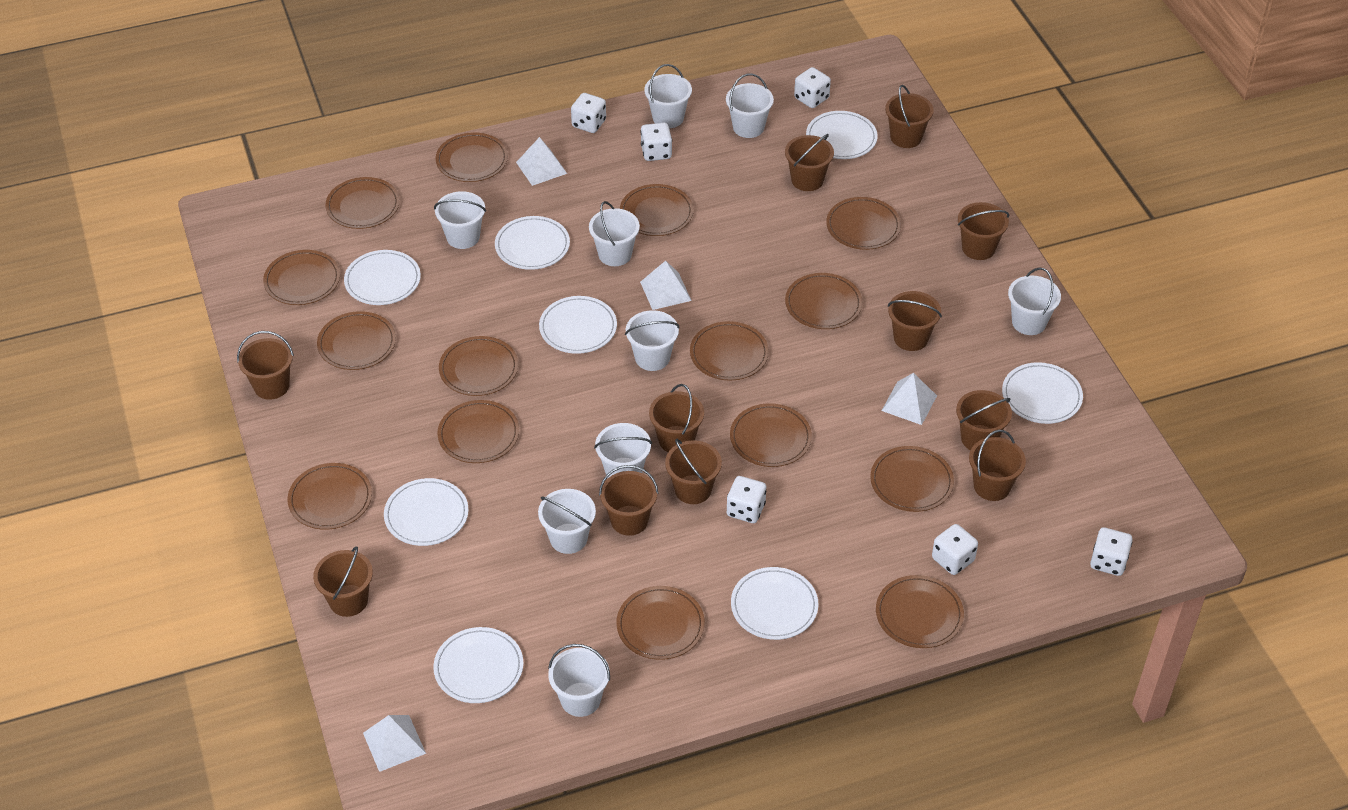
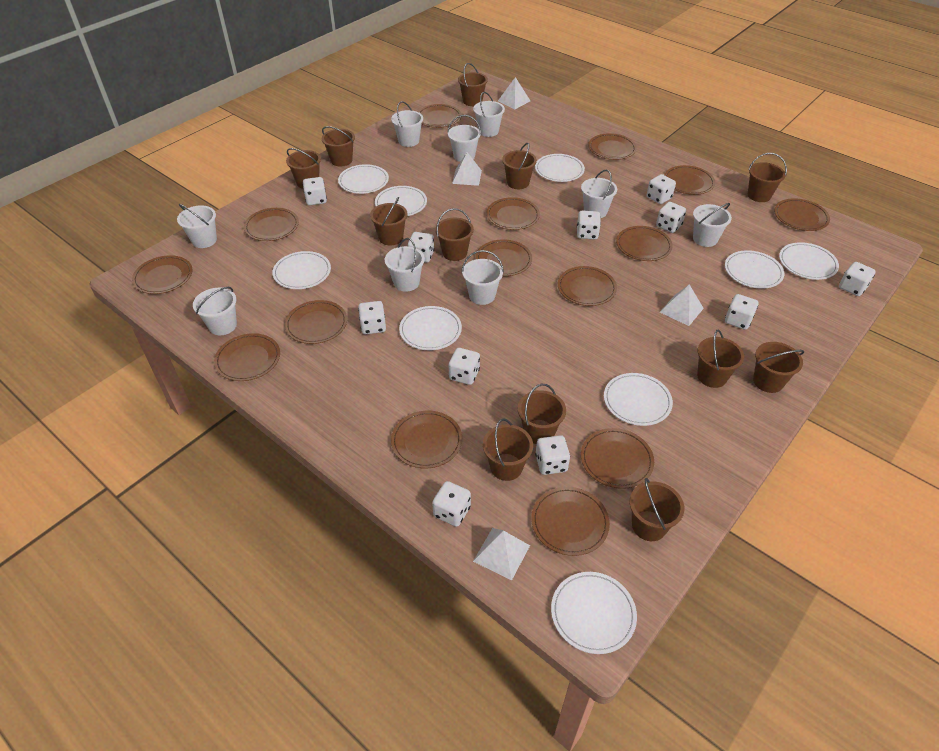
brown bucket: 11 -> 12
white dice: 6 -> 11
white plate: 8 -> 9

